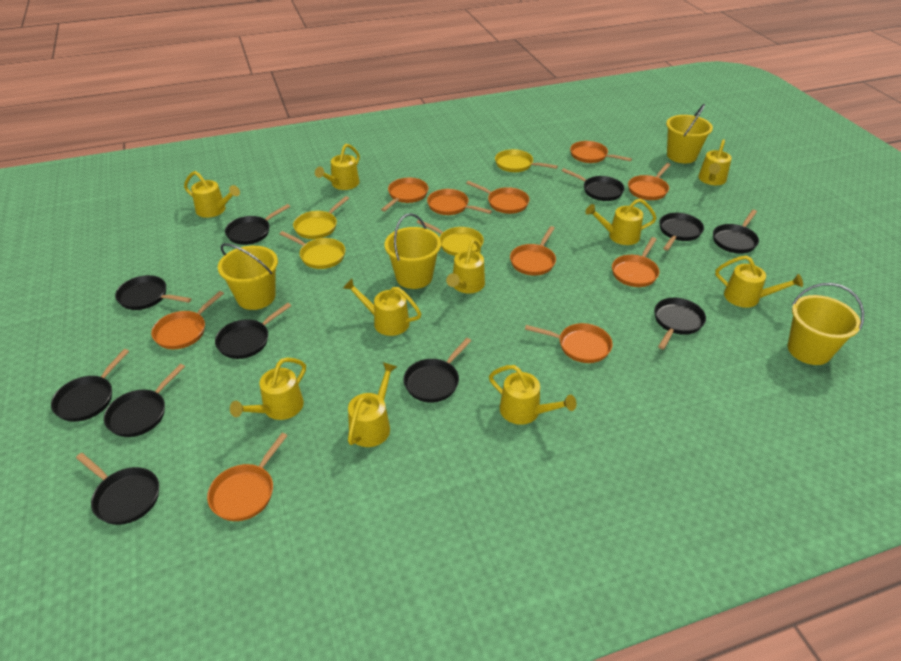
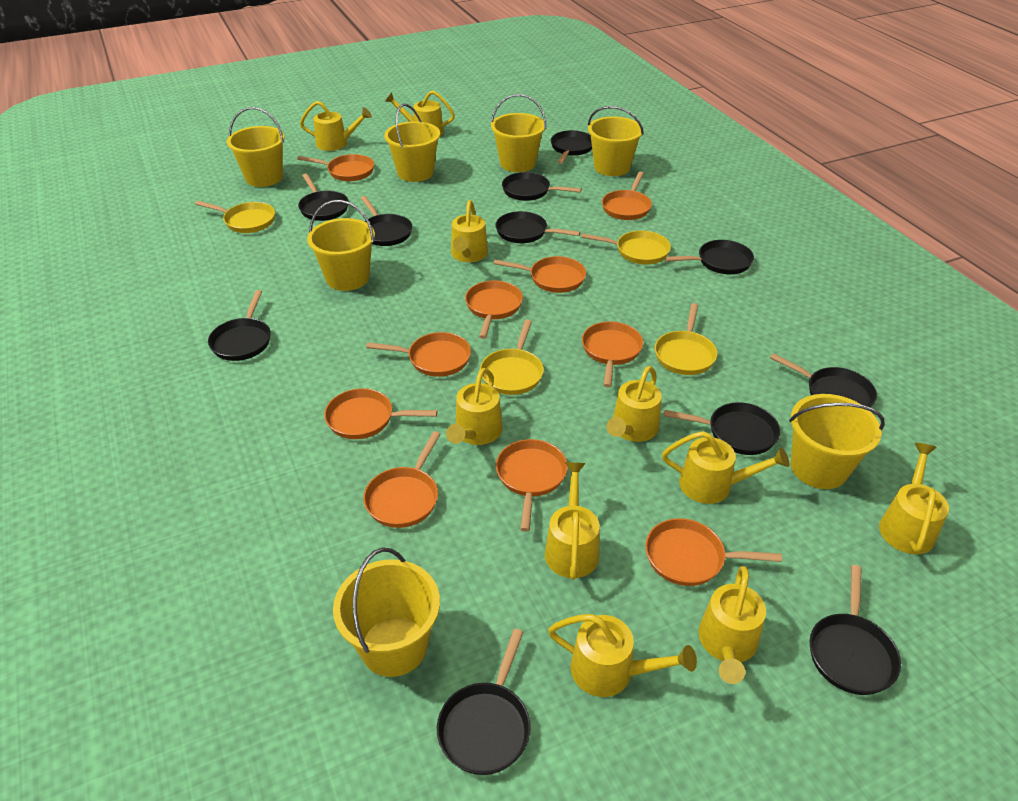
yellow bucket: 4 -> 7

